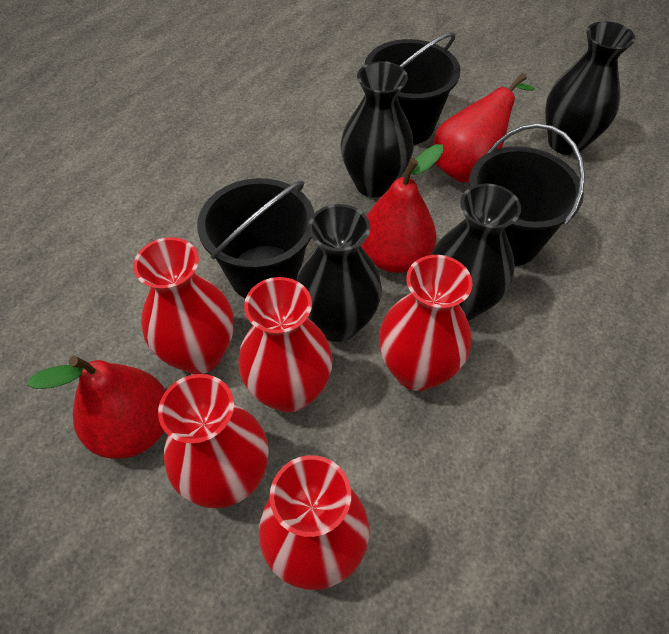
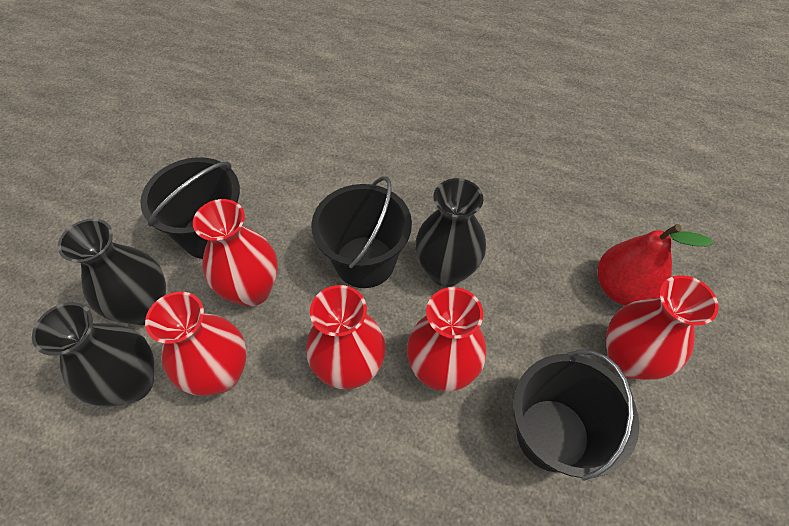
black vase: 4 -> 3
red pear: 3 -> 1

